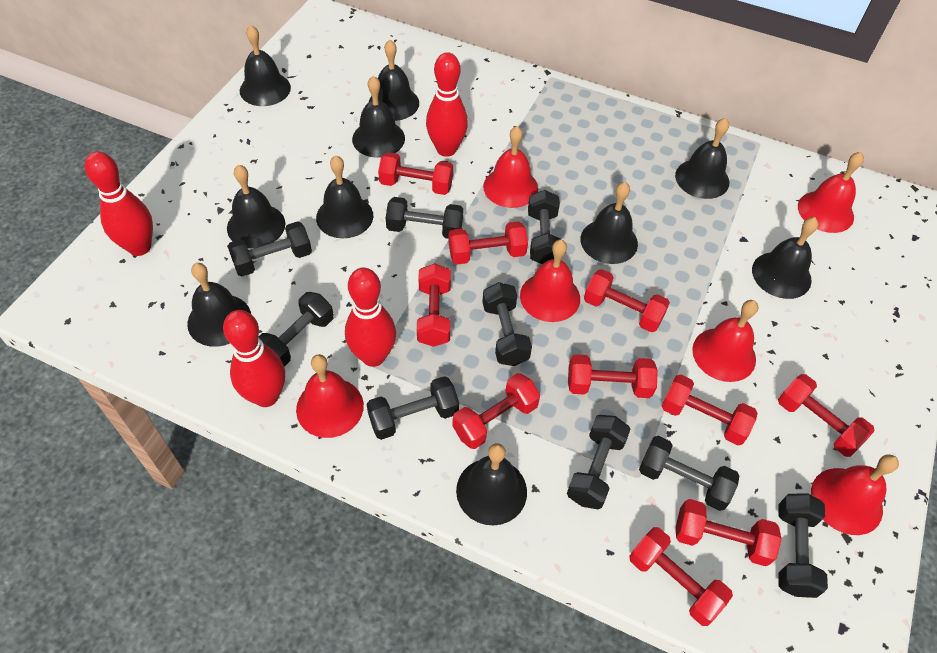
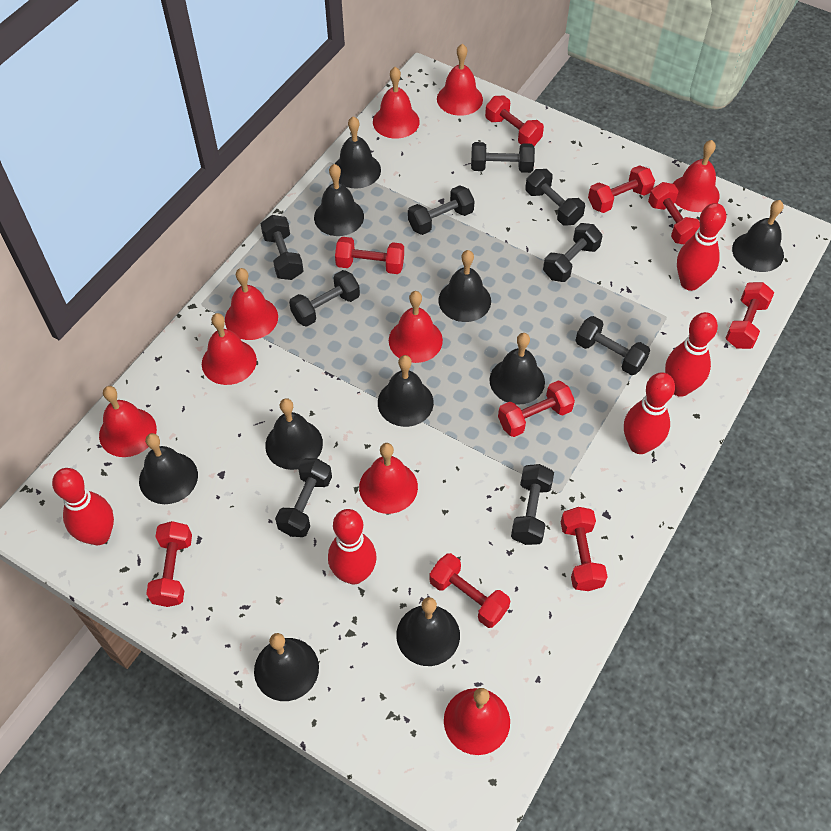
red bell: 6 -> 9
red bowling pin: 4 -> 5
red dumbbell: 10 -> 9

